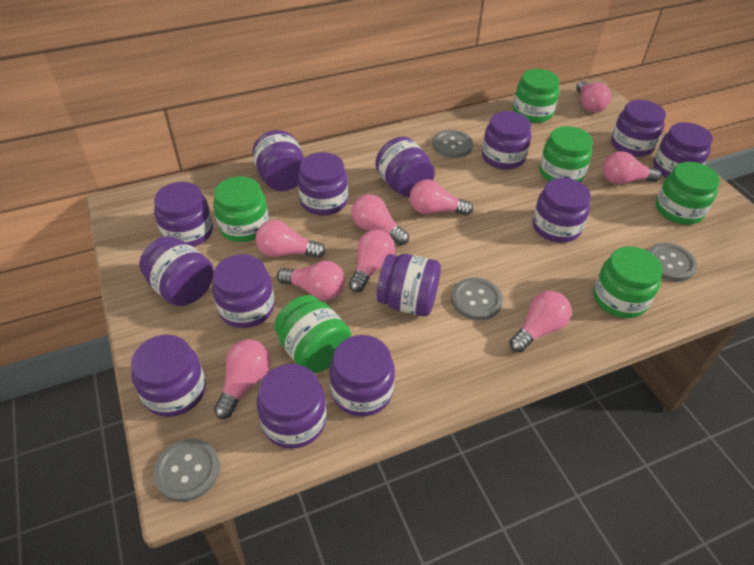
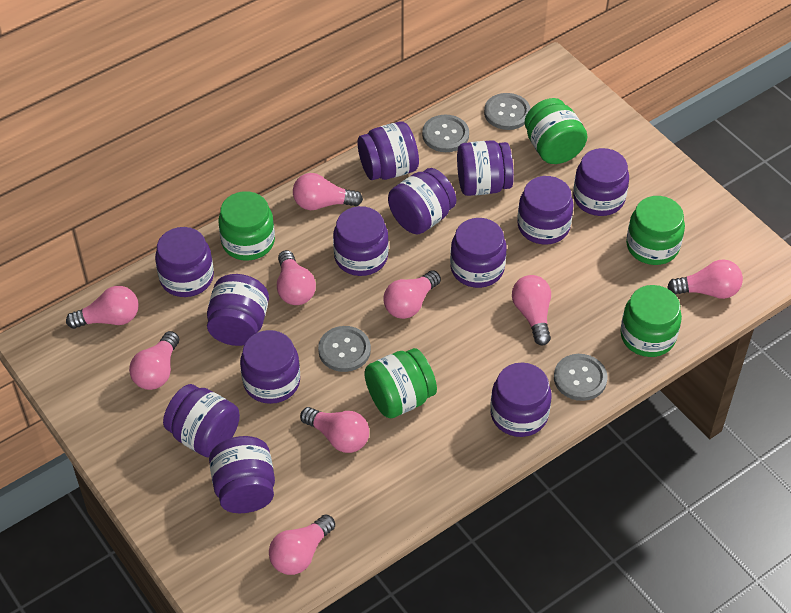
green jar: 6 -> 5
purple jar: 14 -> 13

